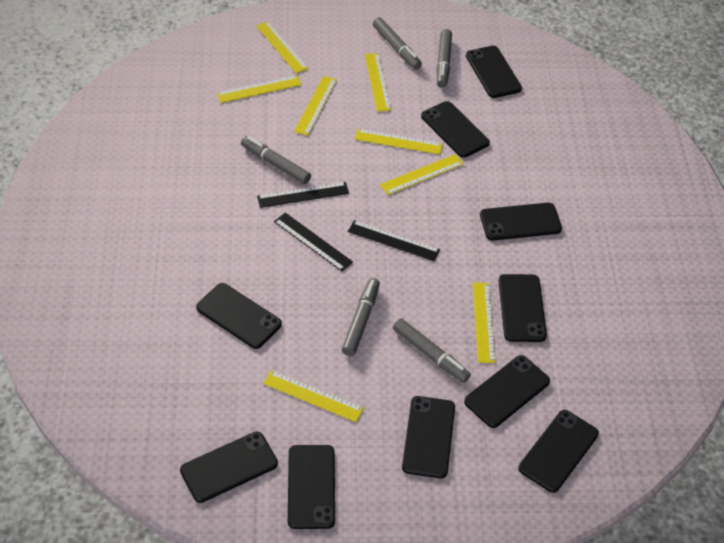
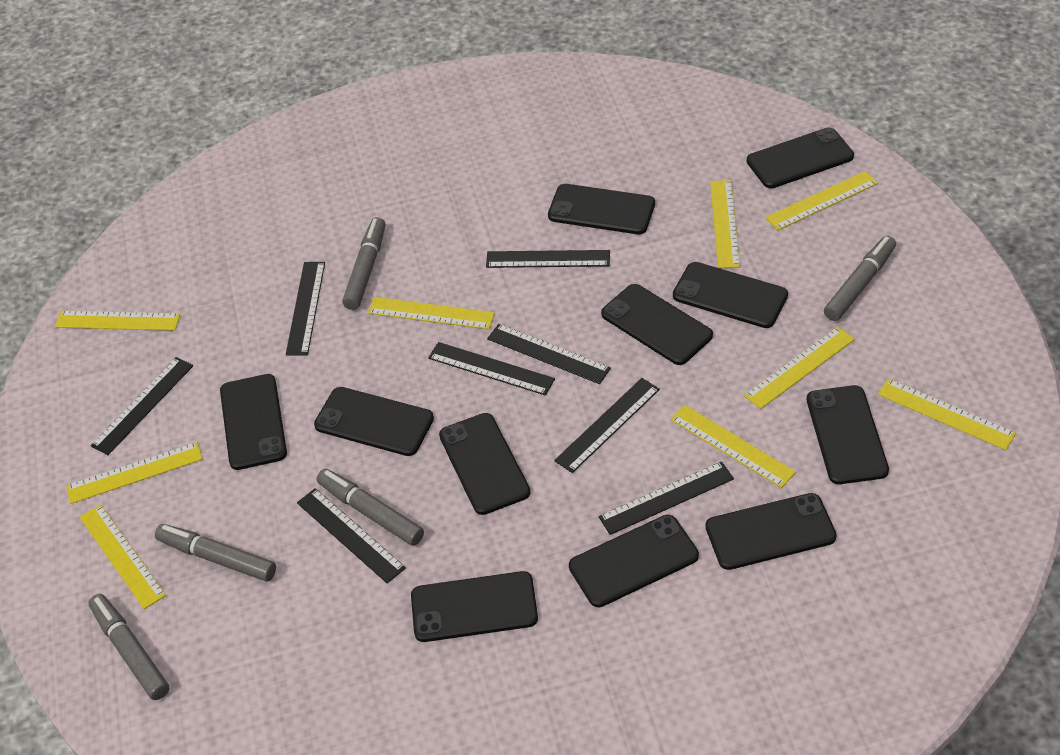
black phone: 10 -> 11
black ruler: 3 -> 8
yellow ruler: 8 -> 9

